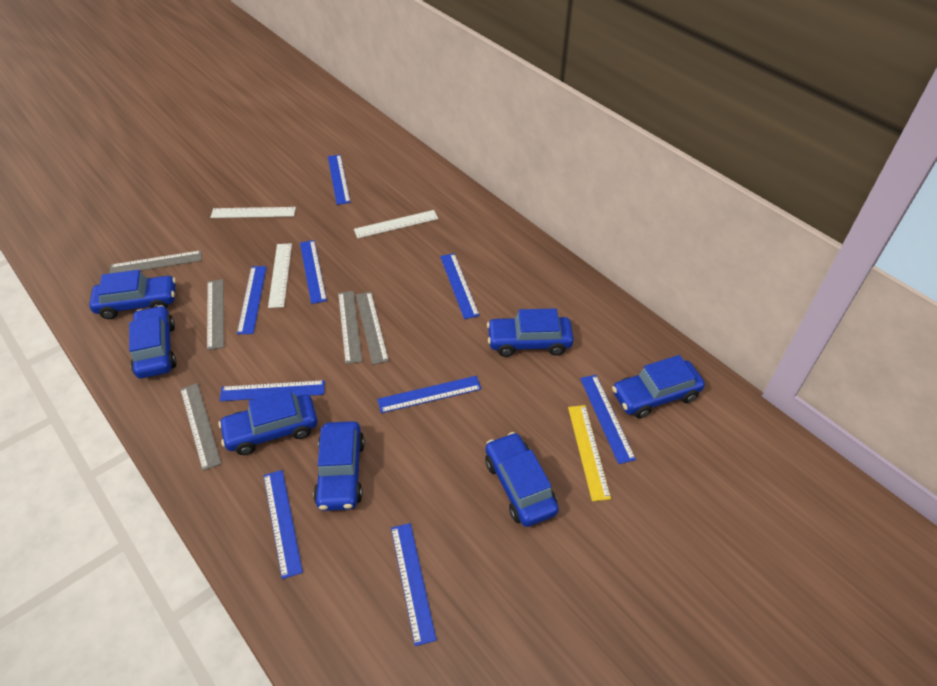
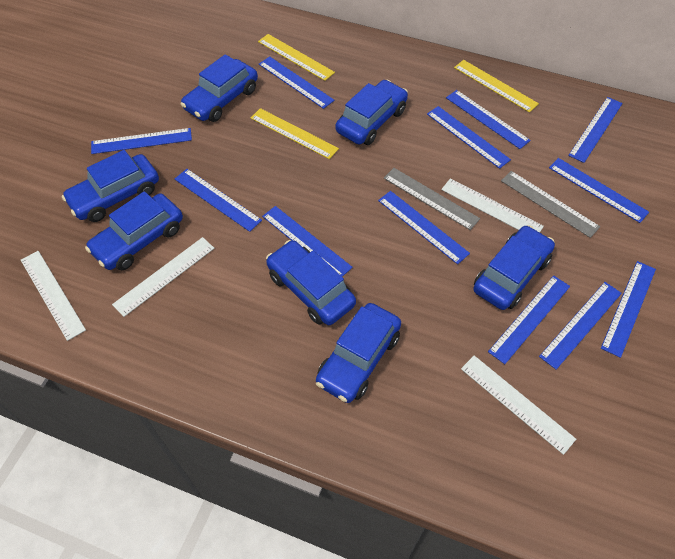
blue ruler: 9 -> 12
grey ruler: 5 -> 2
white ruler: 3 -> 4
yellow ruler: 1 -> 3

